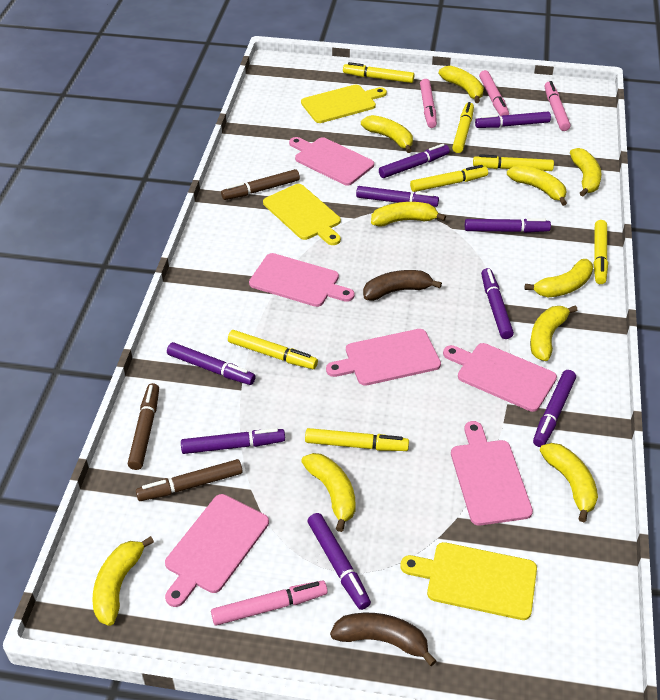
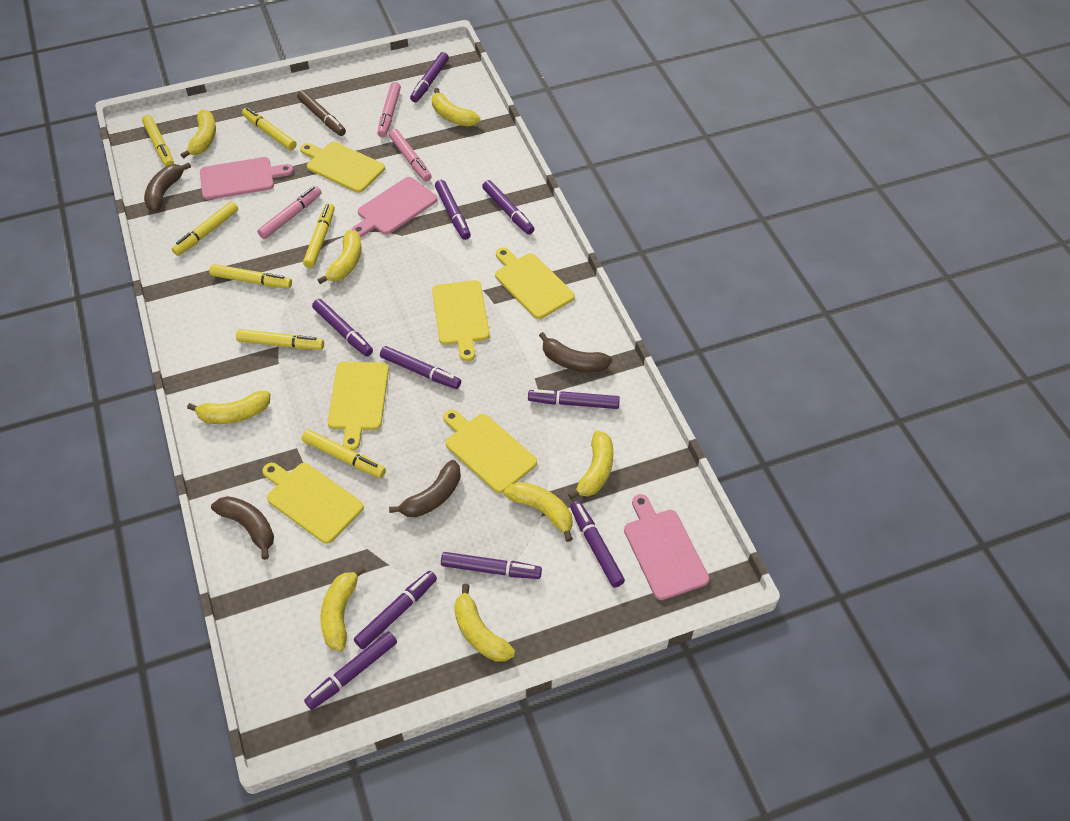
brown banana: 2 -> 4
brown marker: 3 -> 1
pink cutting board: 6 -> 3
pink marker: 4 -> 3
purple marker: 9 -> 10
yellow banana: 10 -> 8
yellow cutting board: 3 -> 6

